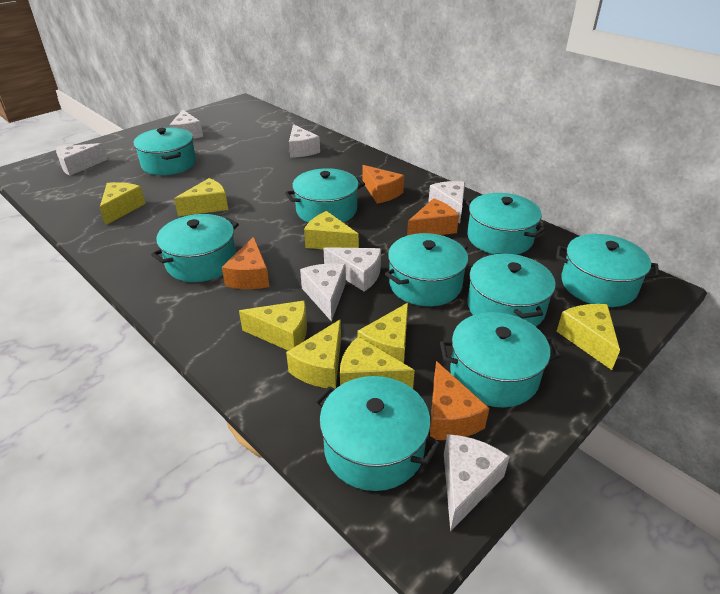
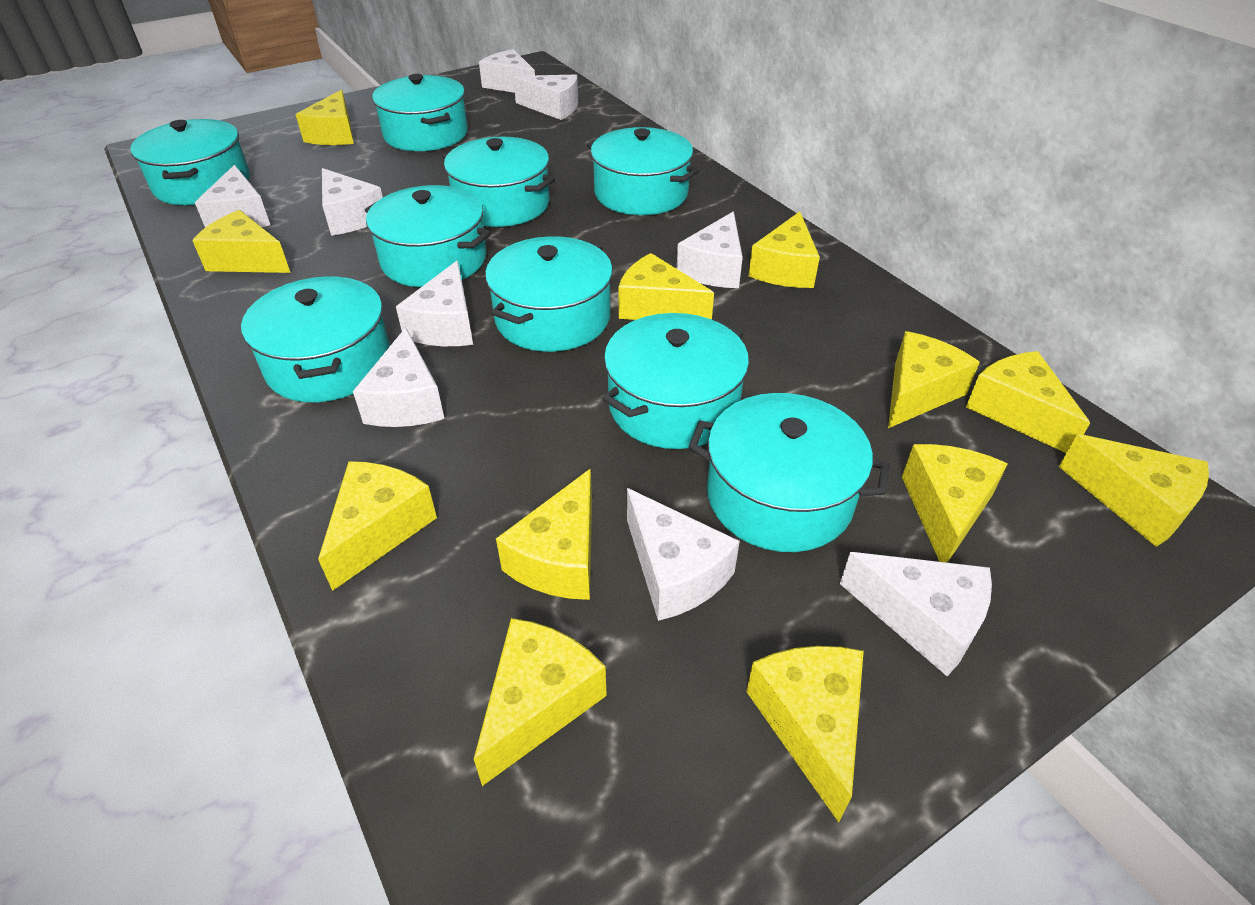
orange cheese: 4 -> 0
white cheese: 7 -> 9
yellow cheese: 8 -> 12

